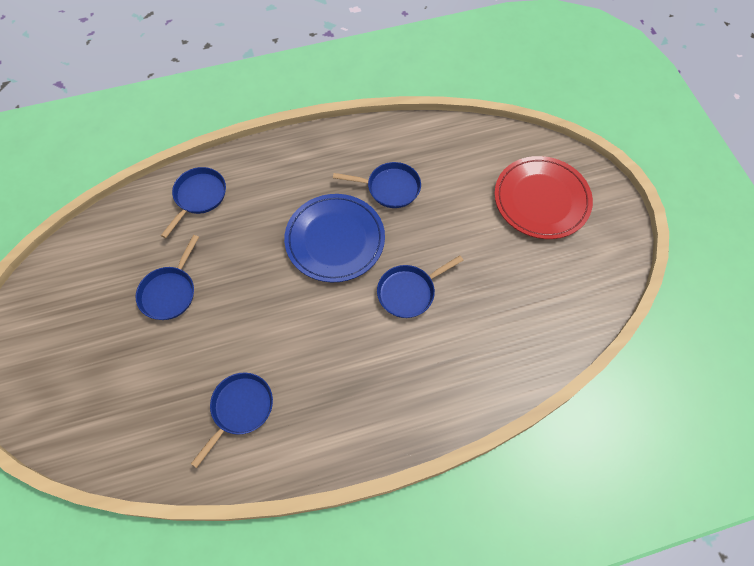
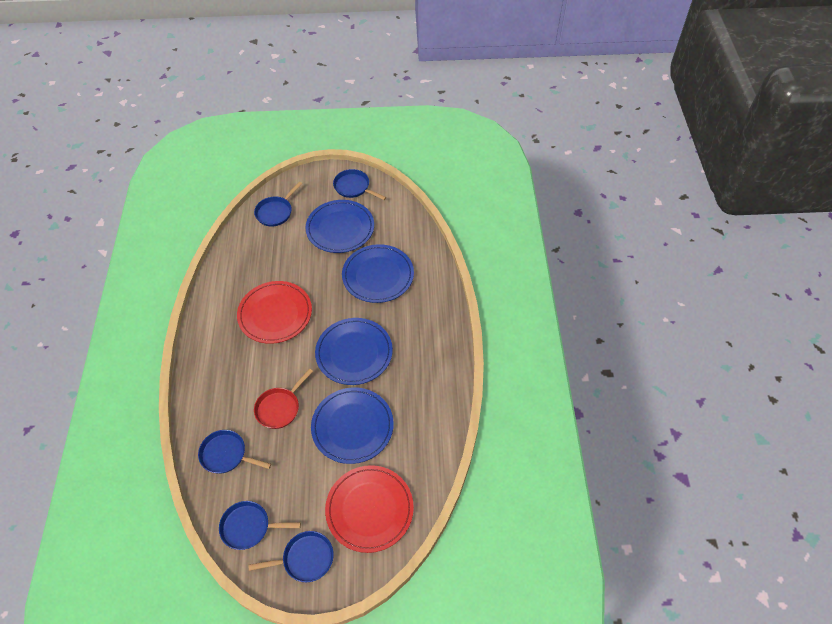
blue plate: 1 -> 4
red pan: 0 -> 1
red plate: 1 -> 2

